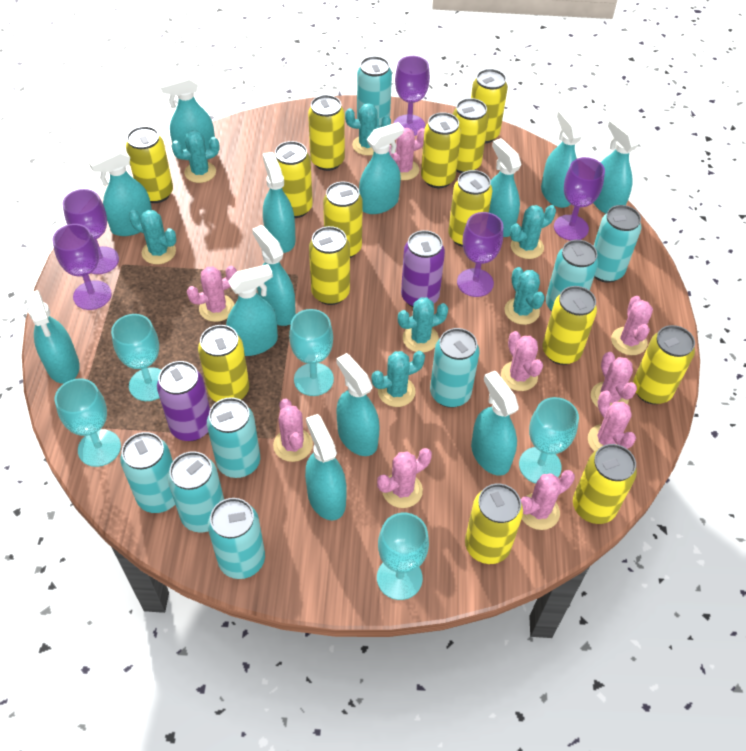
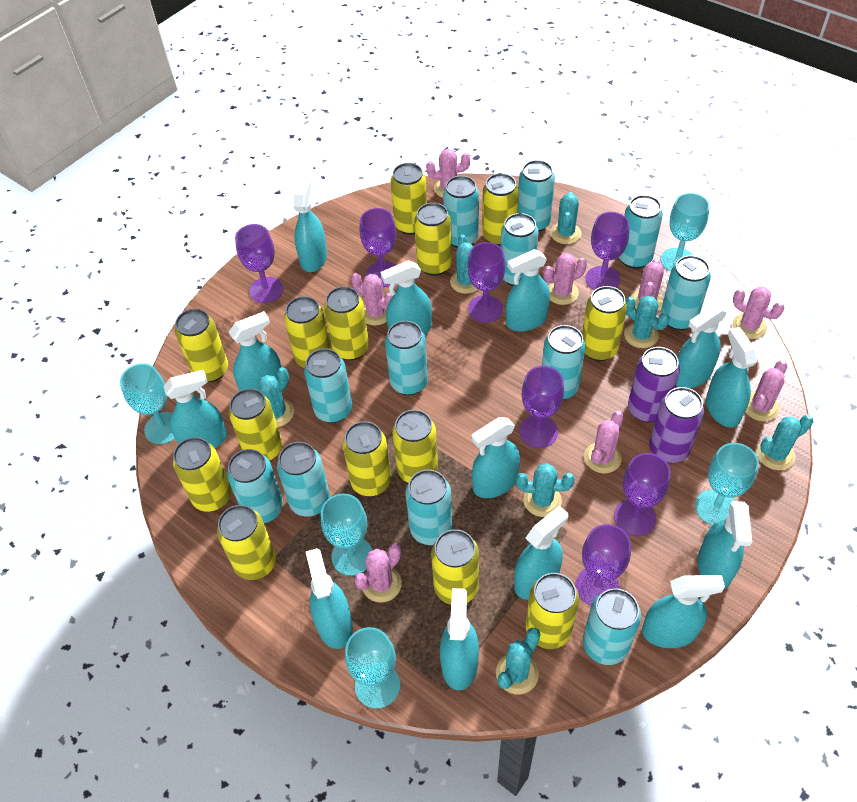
pink cactus: 9 -> 8
purple goblet: 5 -> 7
turquoise can: 8 -> 12

